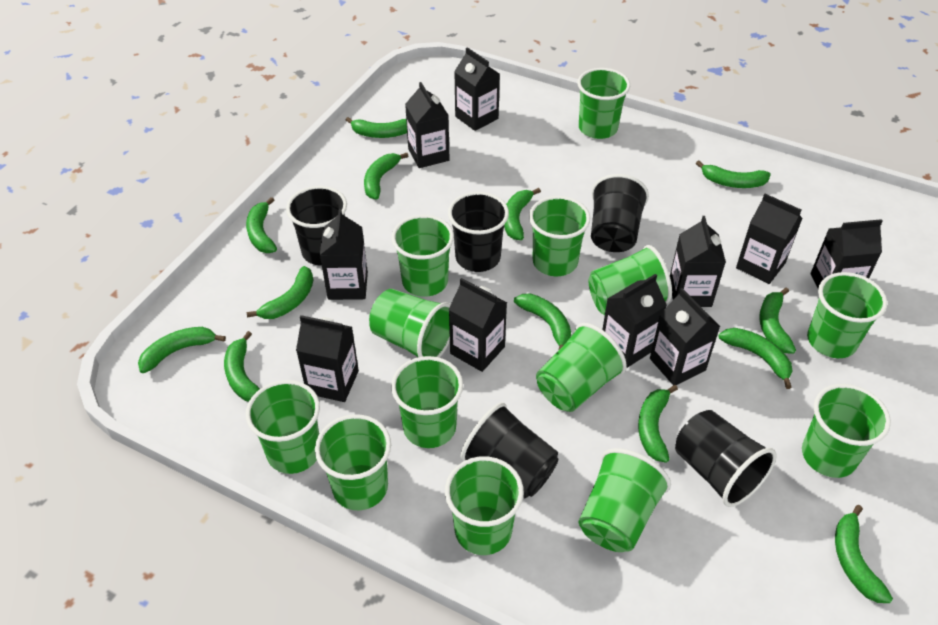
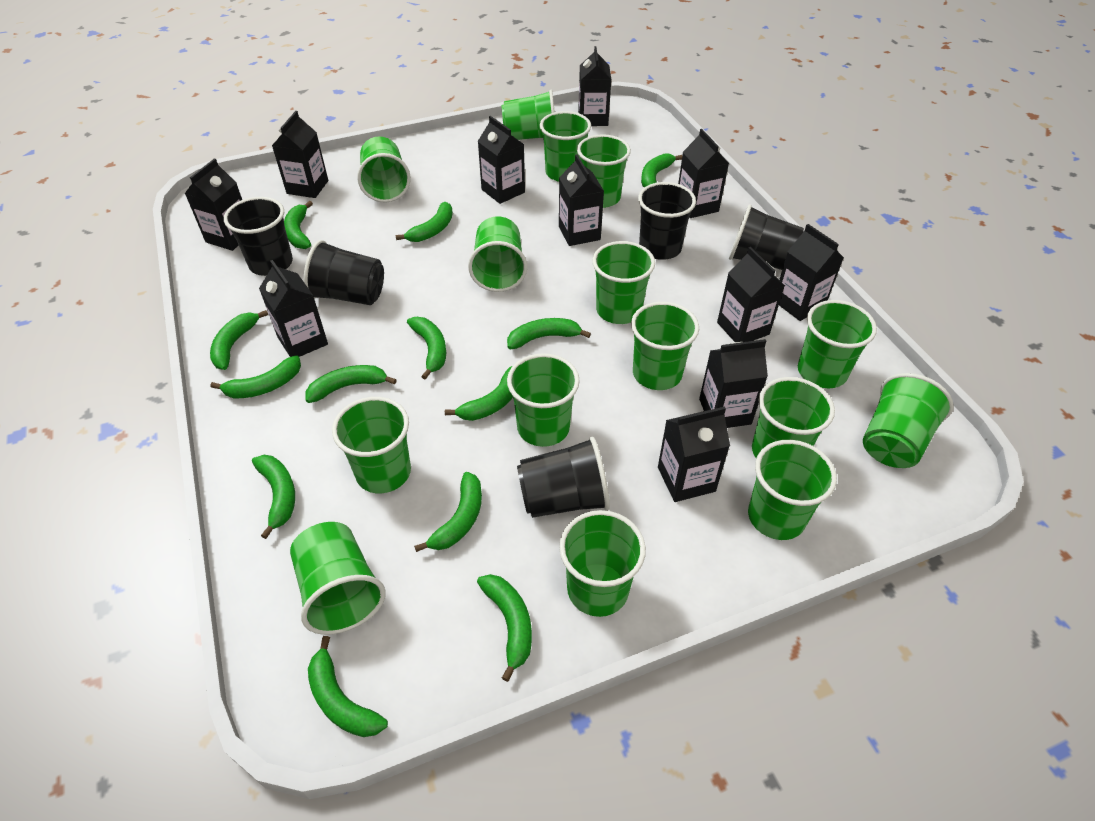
black carton: 10 -> 11
green cup: 13 -> 15

